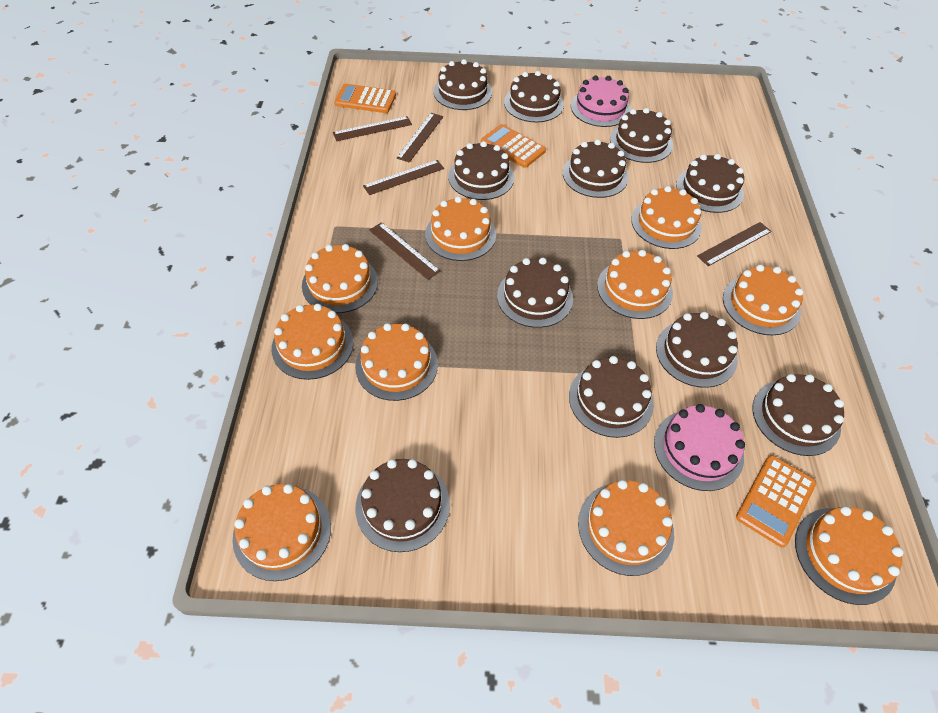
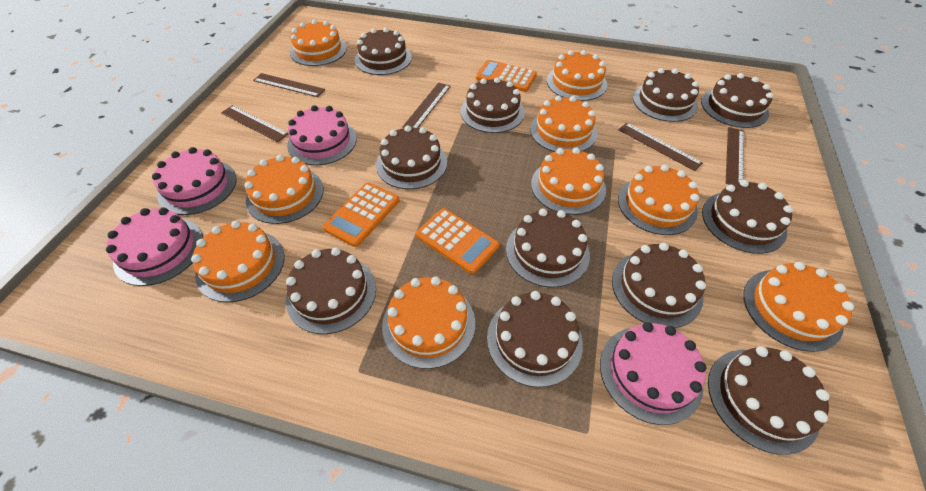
orange cake: 10 -> 9
pink cake: 2 -> 4

